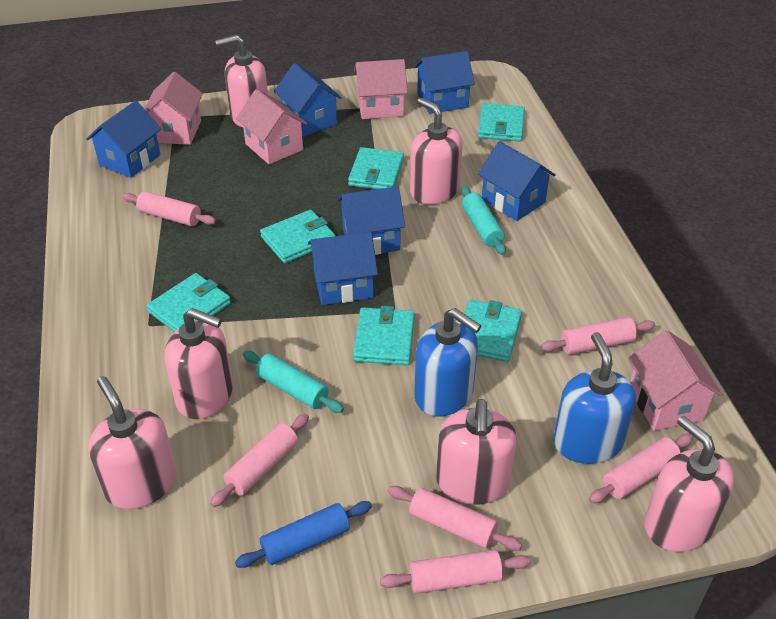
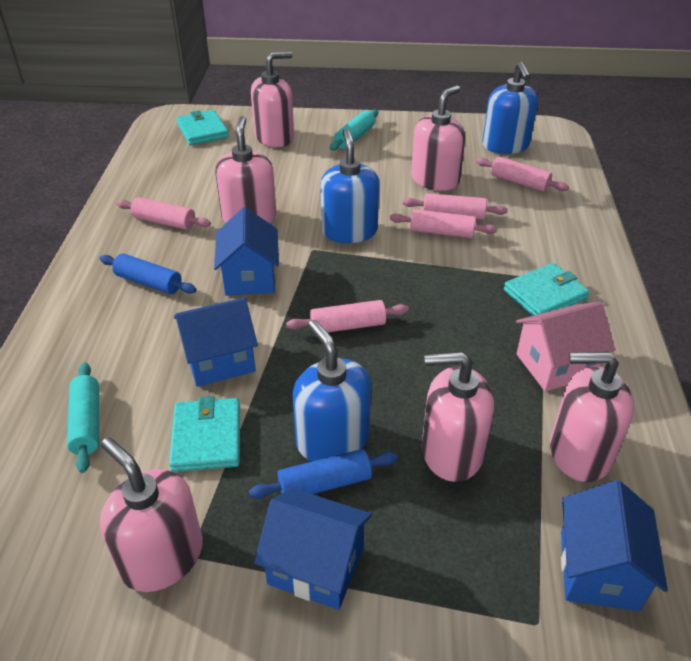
blue house: 6 -> 4
blue rolling pin: 1 -> 2
blue soap dispenser: 2 -> 3
pink house: 4 -> 1
pink rolling pin: 6 -> 5
turquoise wallet: 6 -> 3

